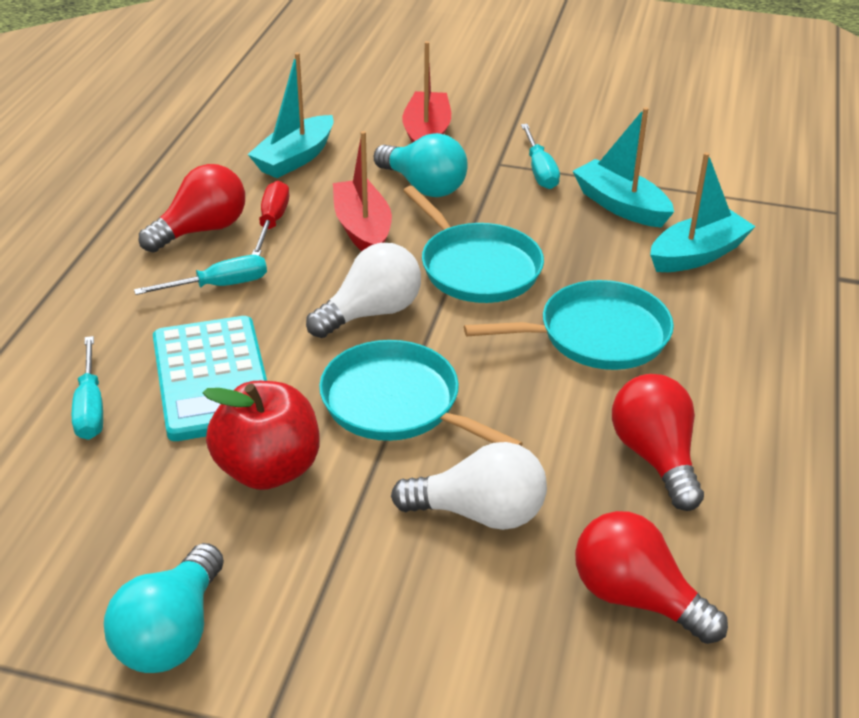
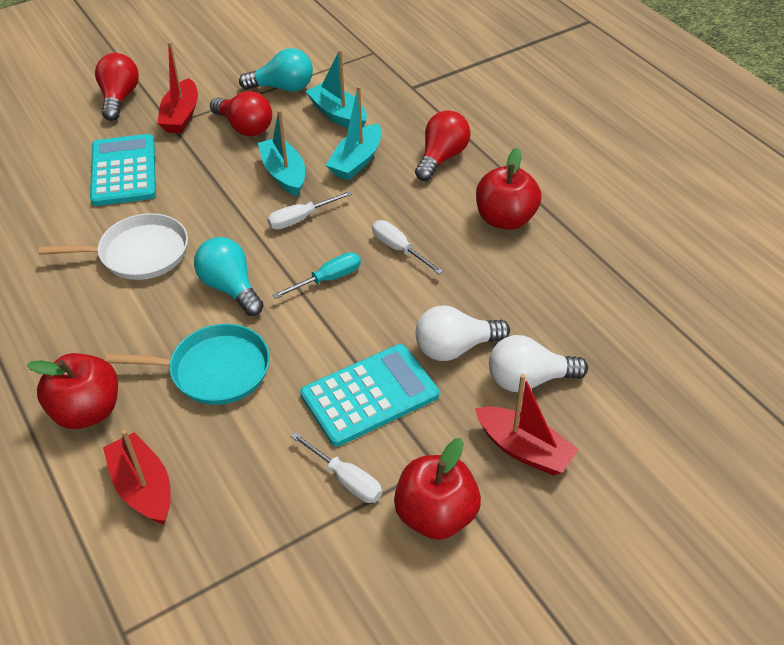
red apple: 1 -> 3
red boat: 2 -> 3
red screwdriver: 1 -> 0
turquoise calculator: 1 -> 2
turquoise pan: 3 -> 1
turquoise screwdriver: 3 -> 1
white pan: 0 -> 1
white screwdriver: 0 -> 3

